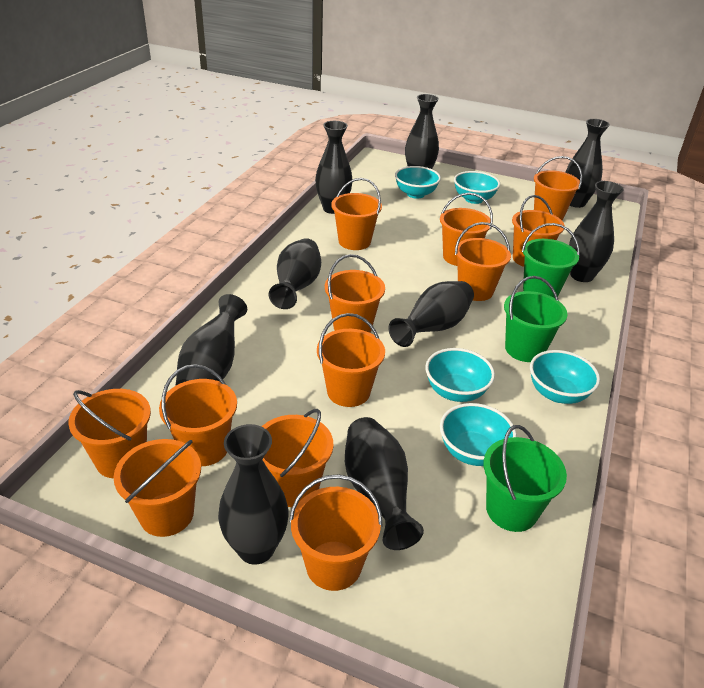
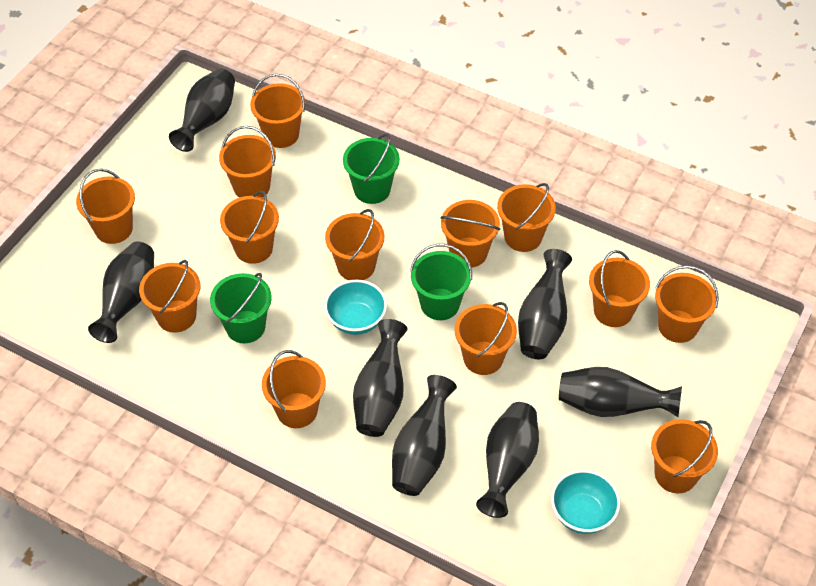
black vase: 9 -> 7
orange bucket: 12 -> 13
turquoise bowl: 5 -> 2

